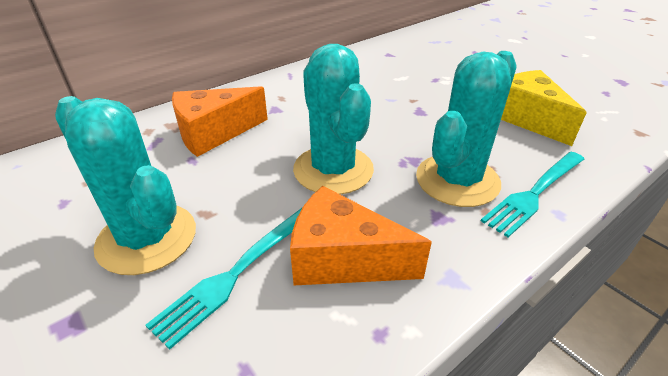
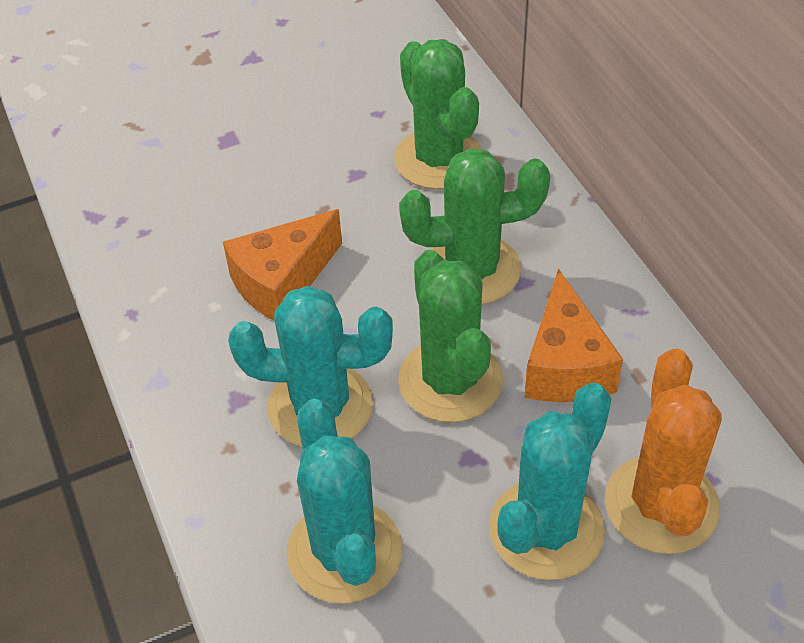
green cactus: 0 -> 3
orange cactus: 0 -> 1
turquoise fork: 2 -> 0
yellow cheese: 1 -> 0

